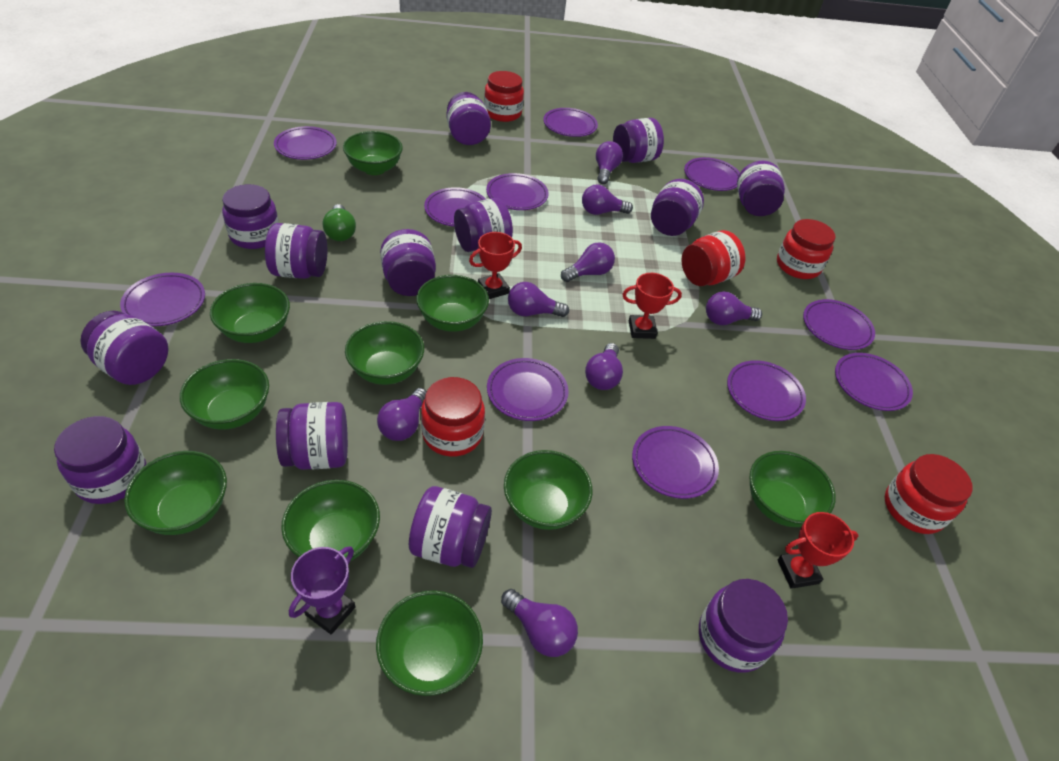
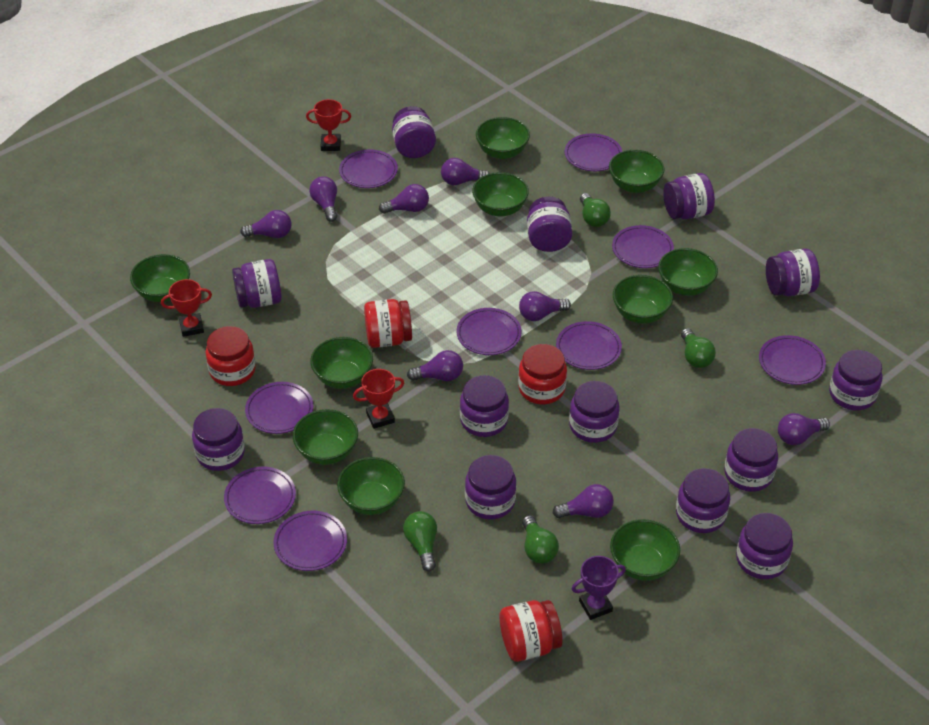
green light bulb: 1 -> 4
purple plate: 11 -> 9
red jar: 5 -> 4

